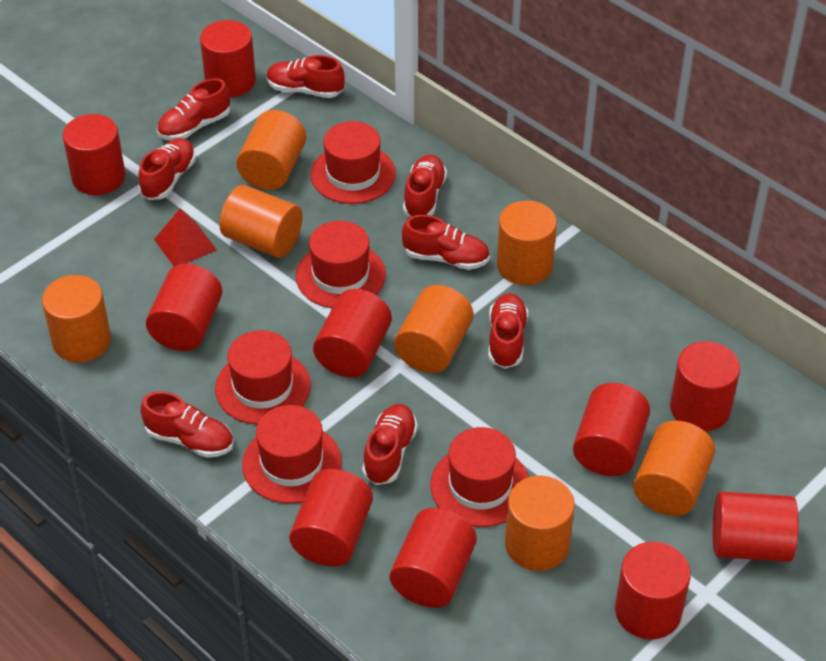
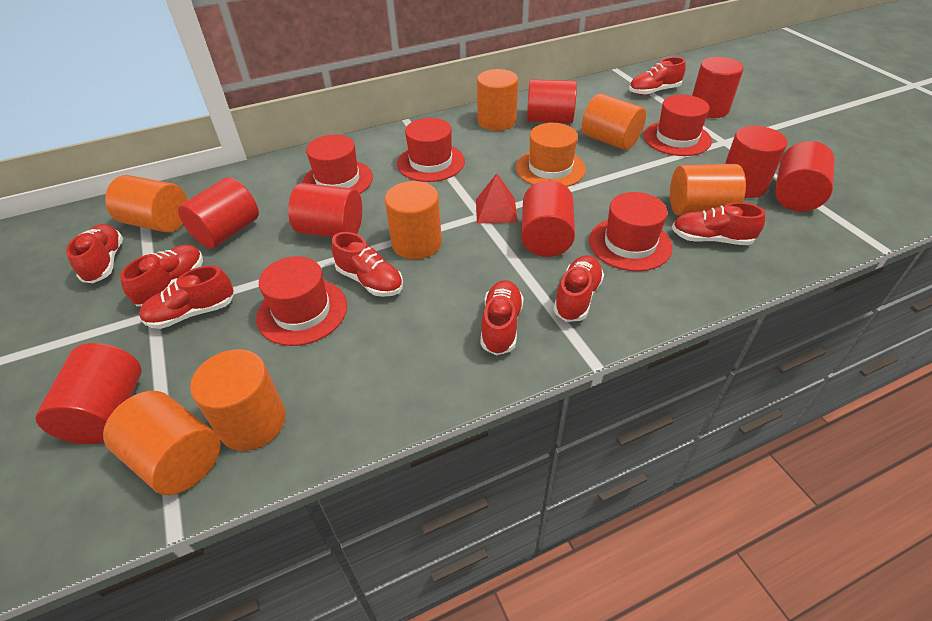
orange hat: 0 -> 1
red cylinder: 10 -> 8

